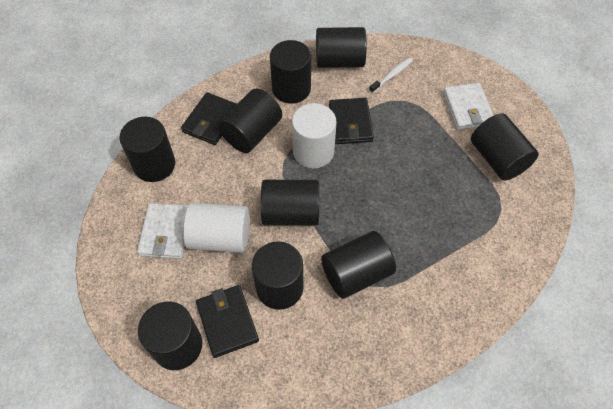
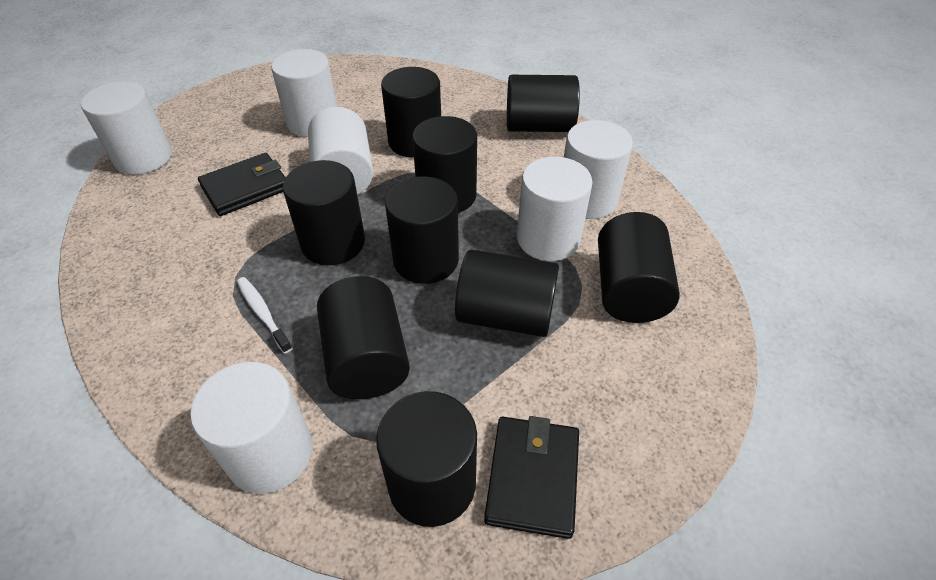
black wallet: 3 -> 2
white cylinder: 2 -> 6
white wallet: 2 -> 0

